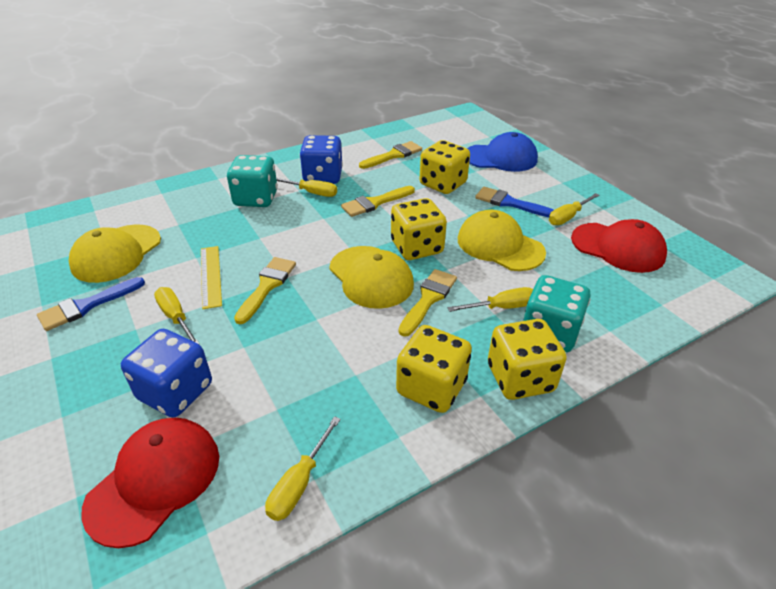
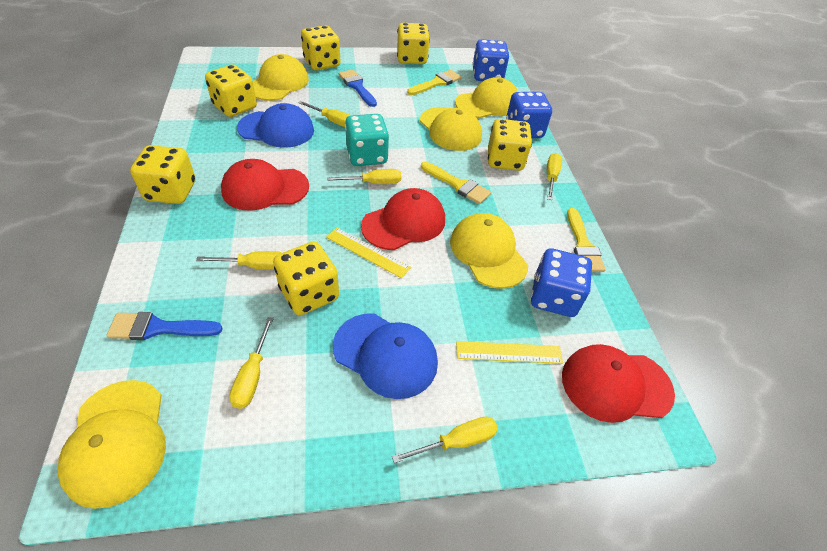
blue cap: 1 -> 2
blue dice: 2 -> 3
red cap: 2 -> 3
turquoise dice: 2 -> 1
yellow brush: 4 -> 3
yellow cap: 3 -> 5
yellow dice: 4 -> 6
yellow ruler: 1 -> 2
yellow screwdriver: 5 -> 6

